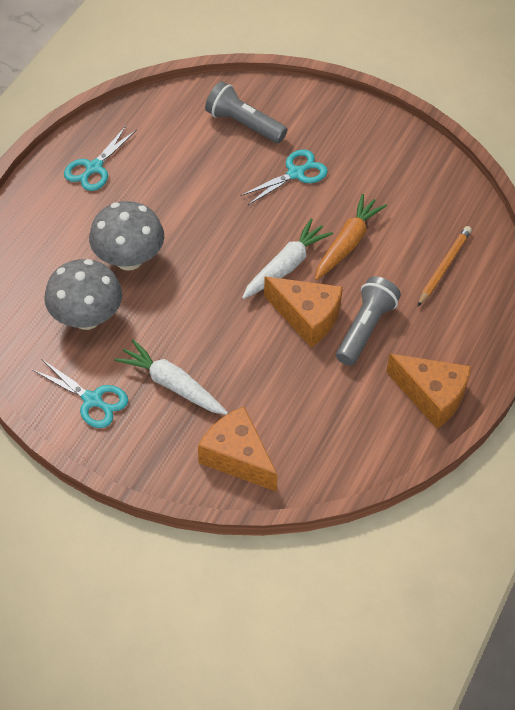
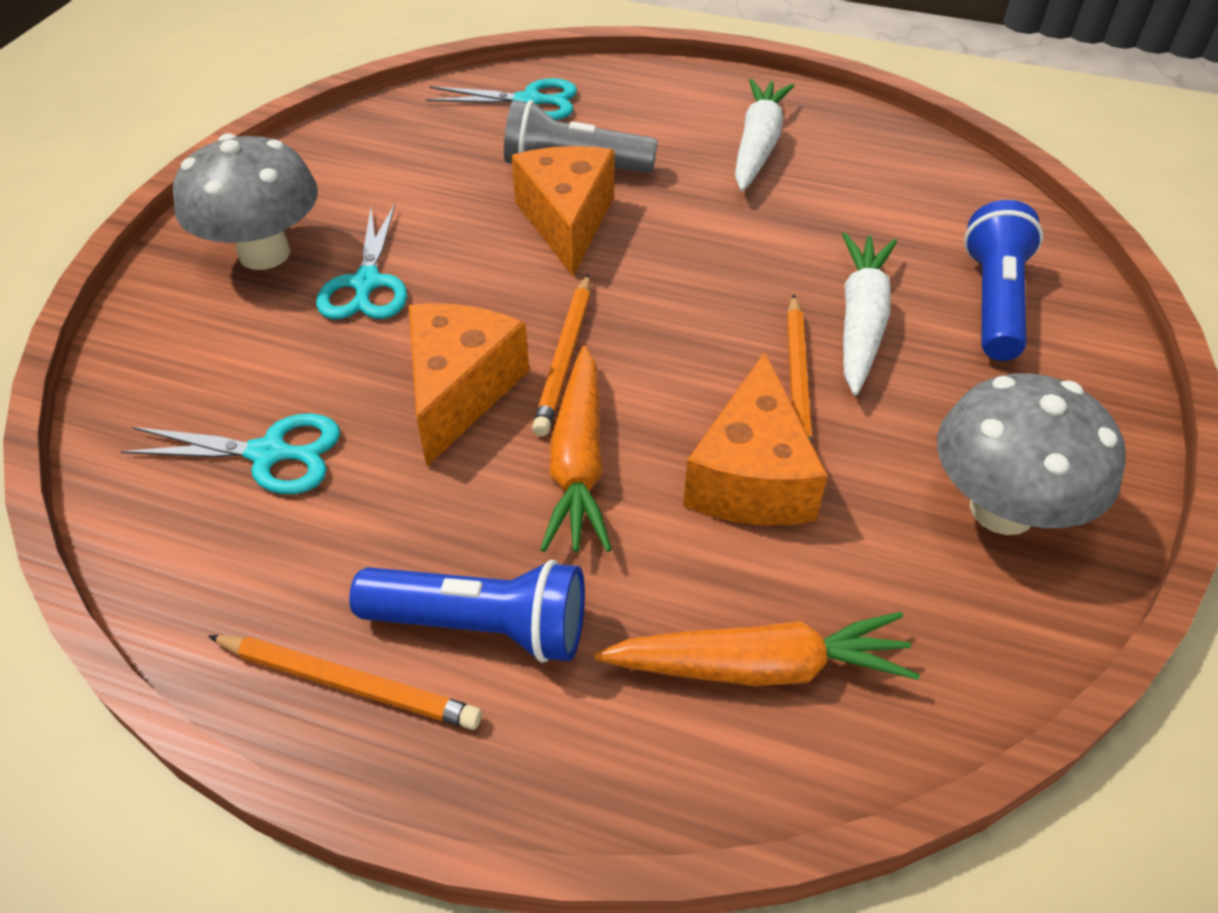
blue flashlight: 0 -> 2
grey flashlight: 2 -> 1
orange carrot: 1 -> 2
orange pencil: 1 -> 3

